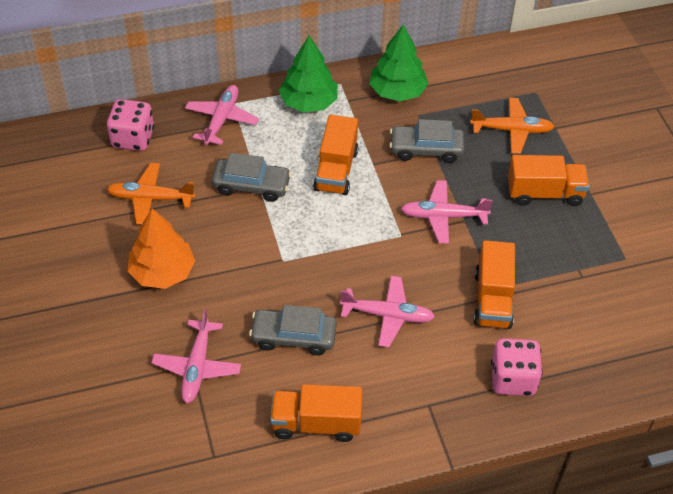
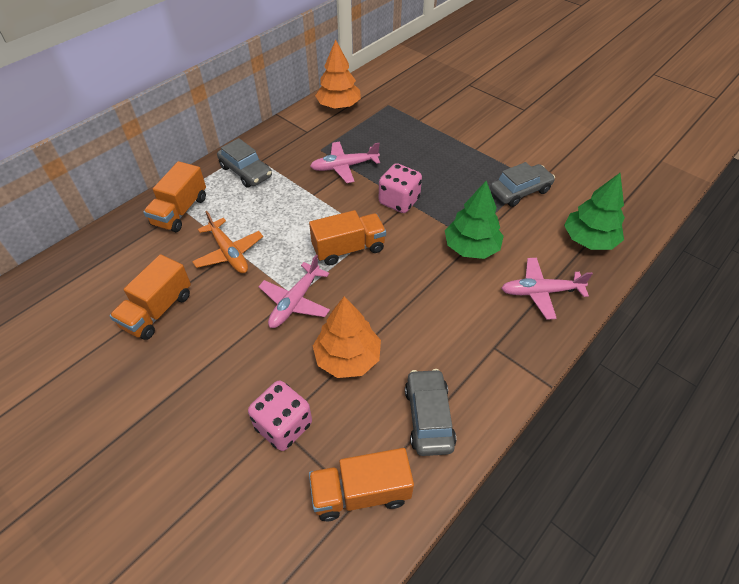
orange plane: 2 -> 1
orange tree: 1 -> 2
pink plane: 4 -> 3

